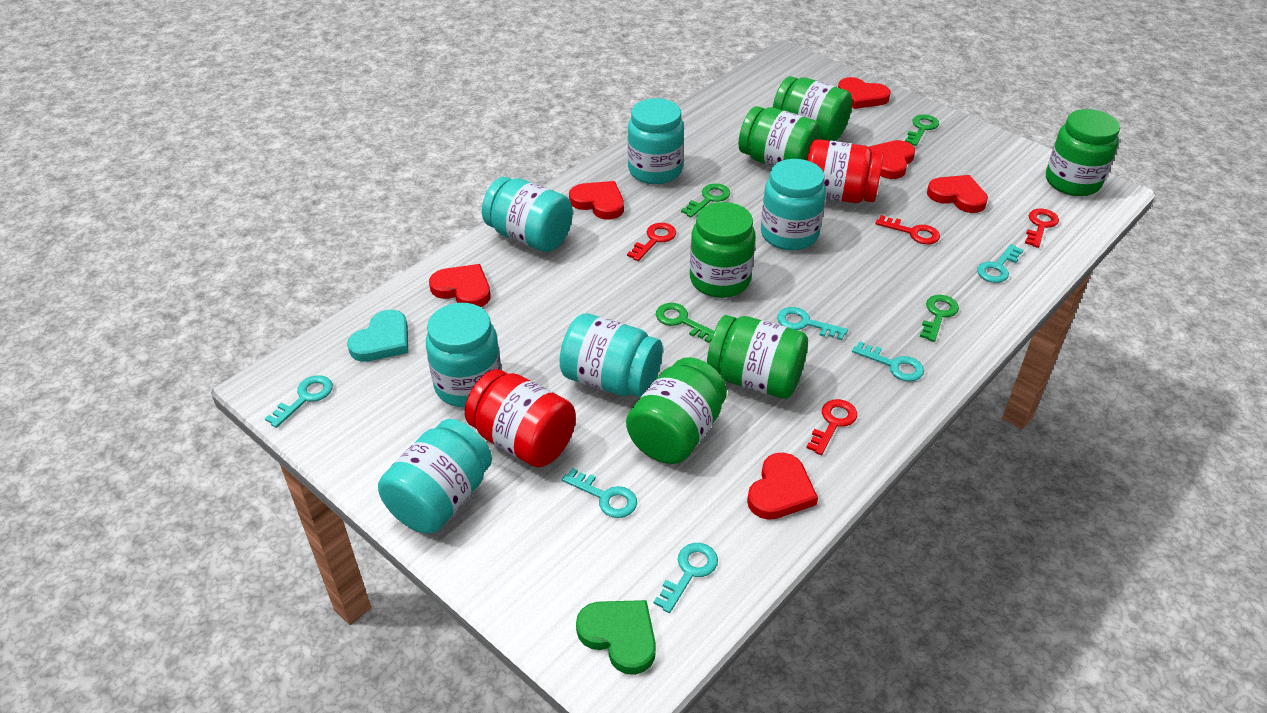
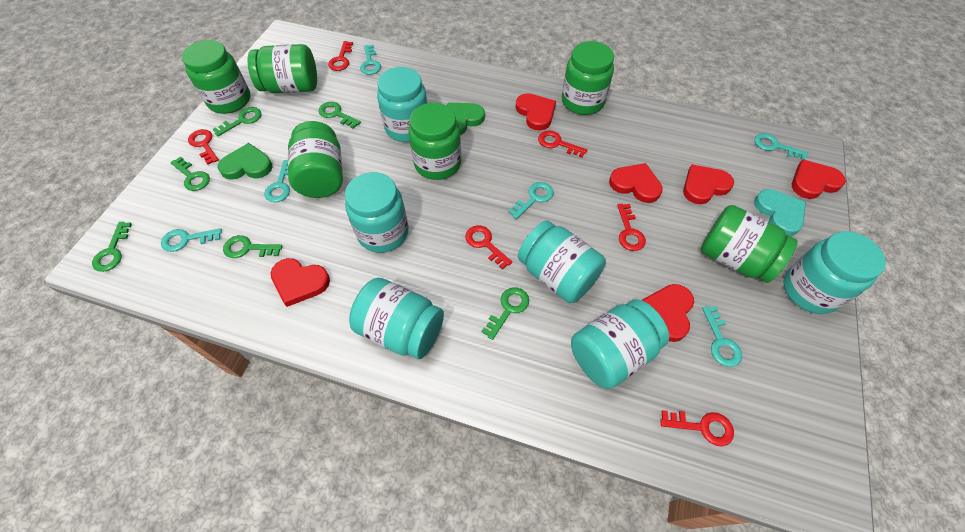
green heart: 1 -> 2
green key: 4 -> 6
red jar: 2 -> 0
red key: 4 -> 6

